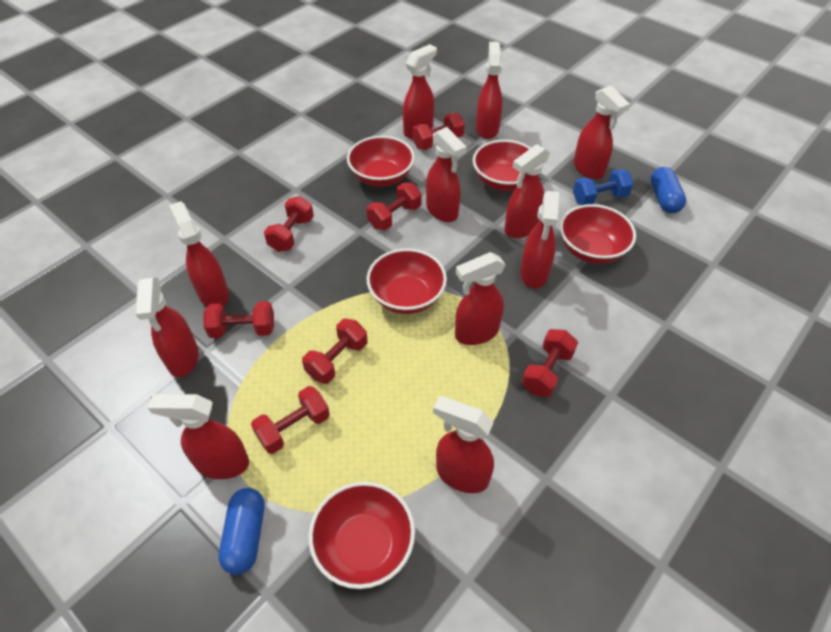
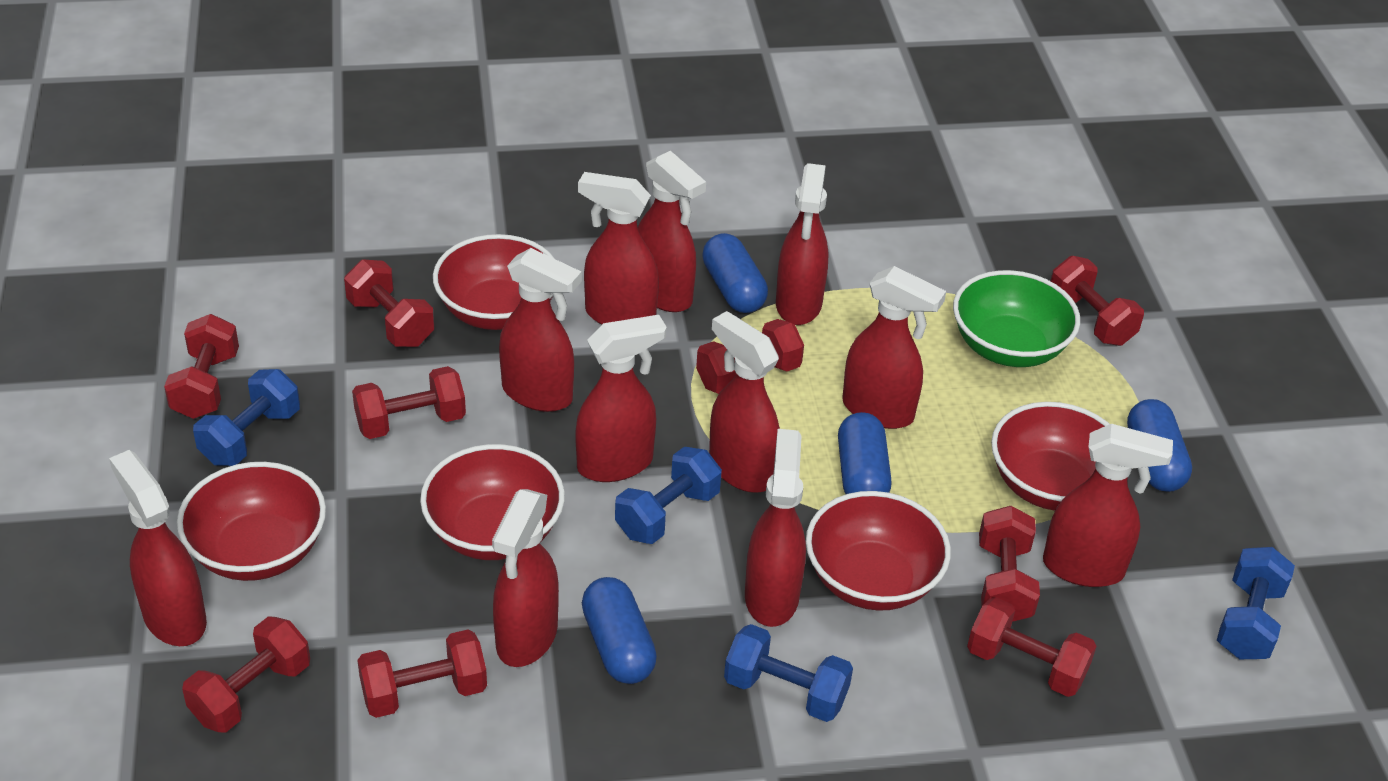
blue capsule: 2 -> 4
blue dumbbell: 1 -> 4
green bowl: 0 -> 1
red dumbbell: 7 -> 9

